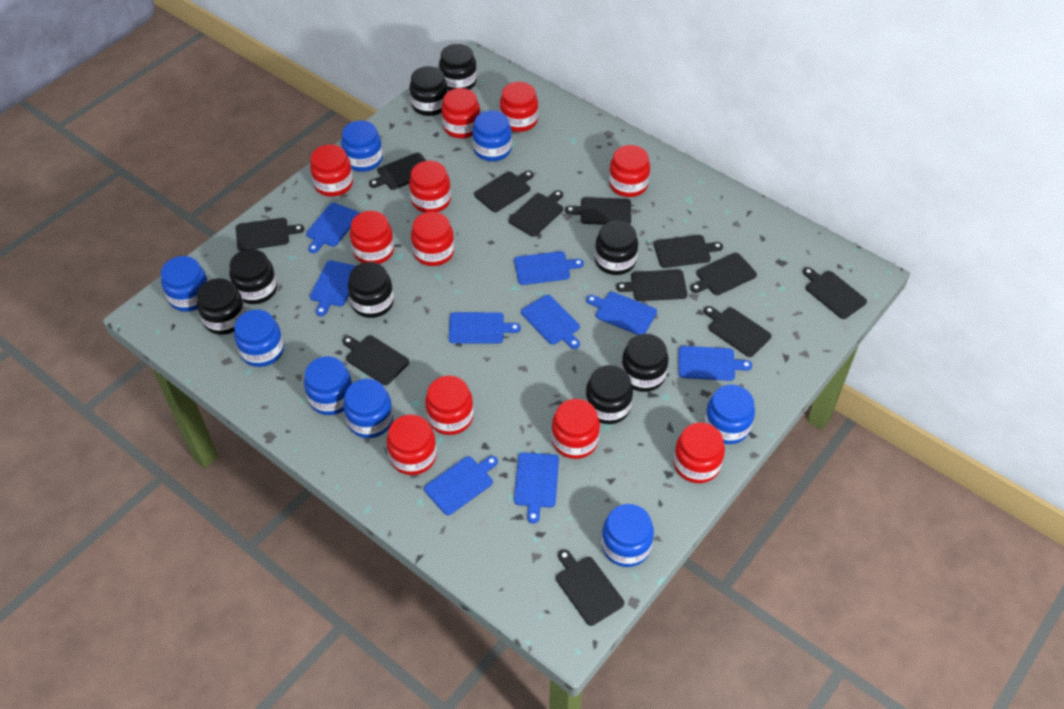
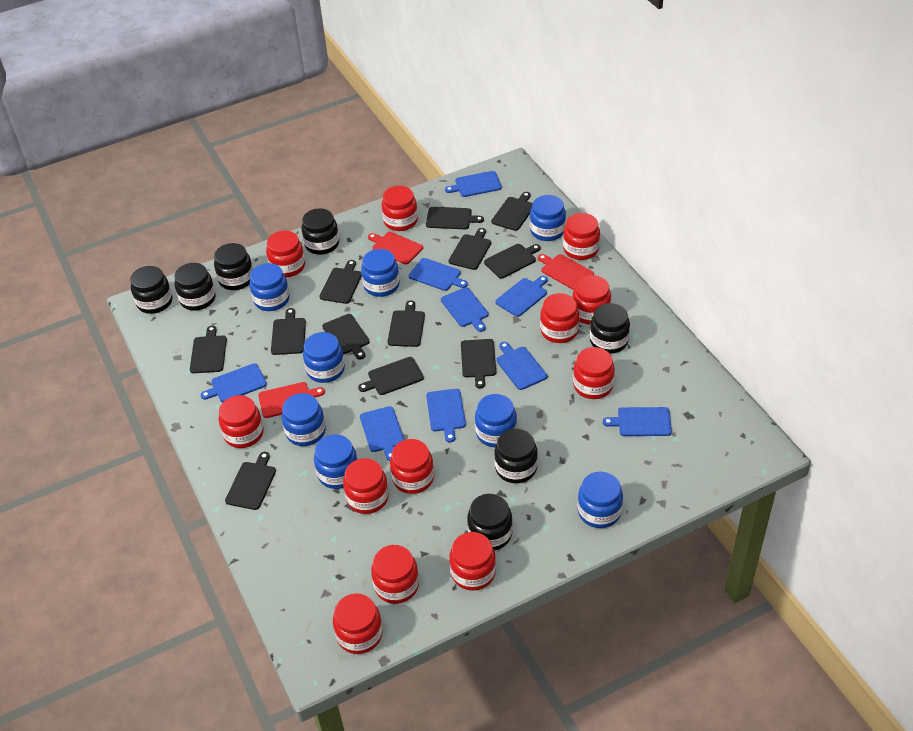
black jar: 8 -> 7
red cutting board: 0 -> 3
red jar: 11 -> 12

